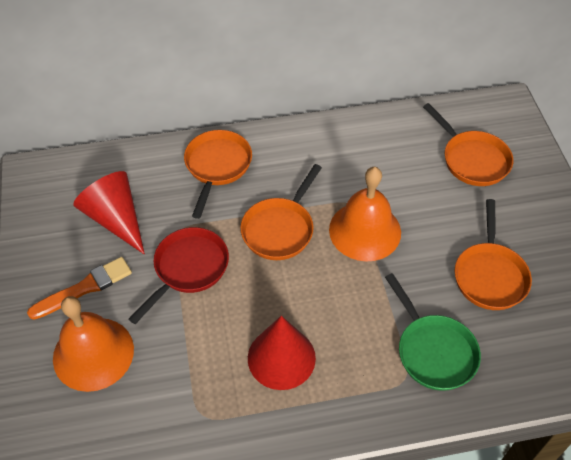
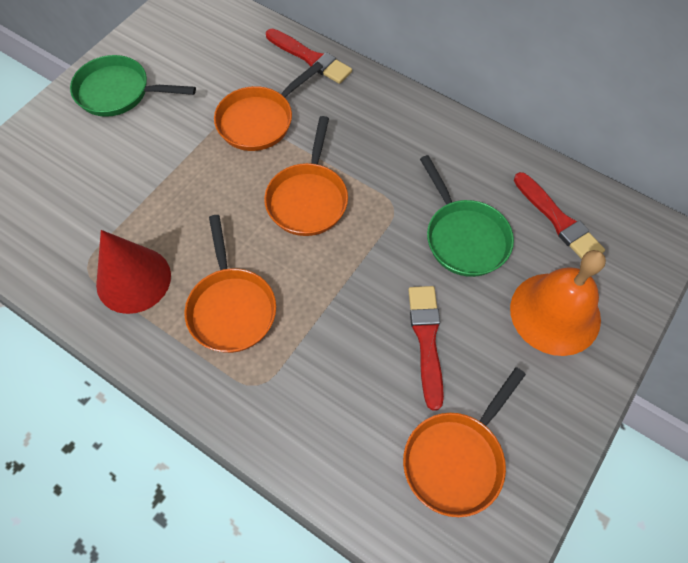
green pan: 1 -> 2
orange bell: 2 -> 1
orange brush: 1 -> 0
red brush: 0 -> 3
red cone: 2 -> 1
red pan: 1 -> 0

